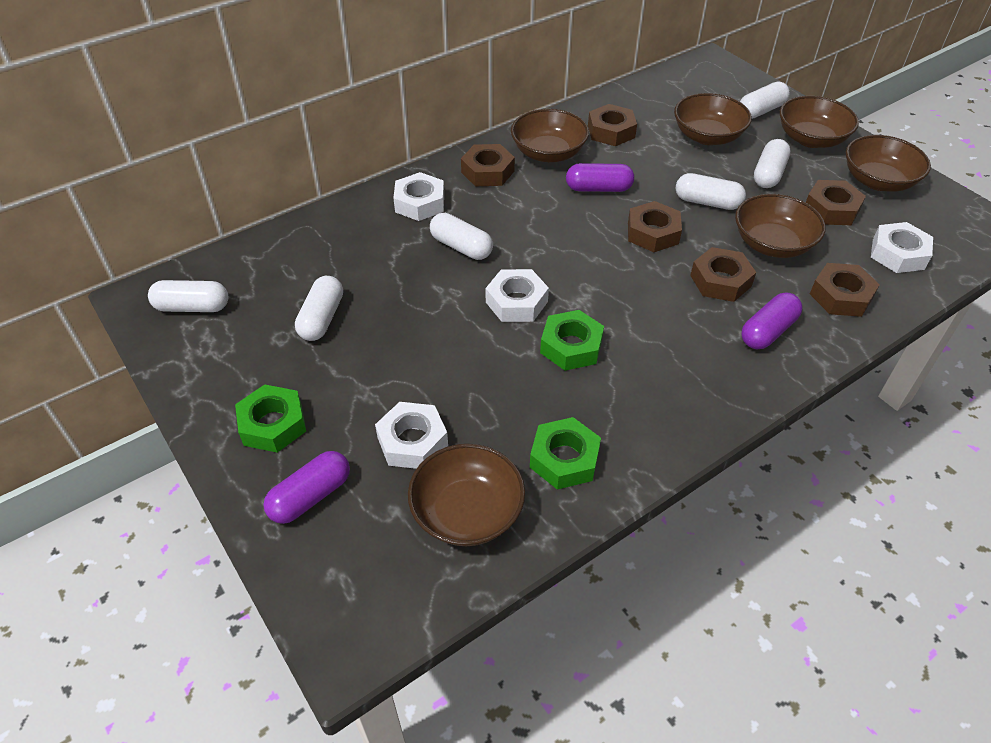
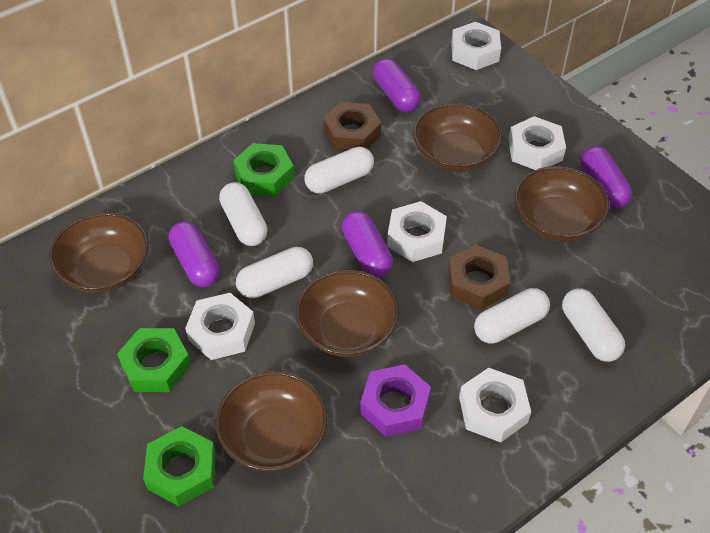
brown bowl: 6 -> 5
brown nut: 6 -> 2
purple capsule: 3 -> 4
purple nut: 0 -> 1
white capsule: 6 -> 5
white nut: 4 -> 5

